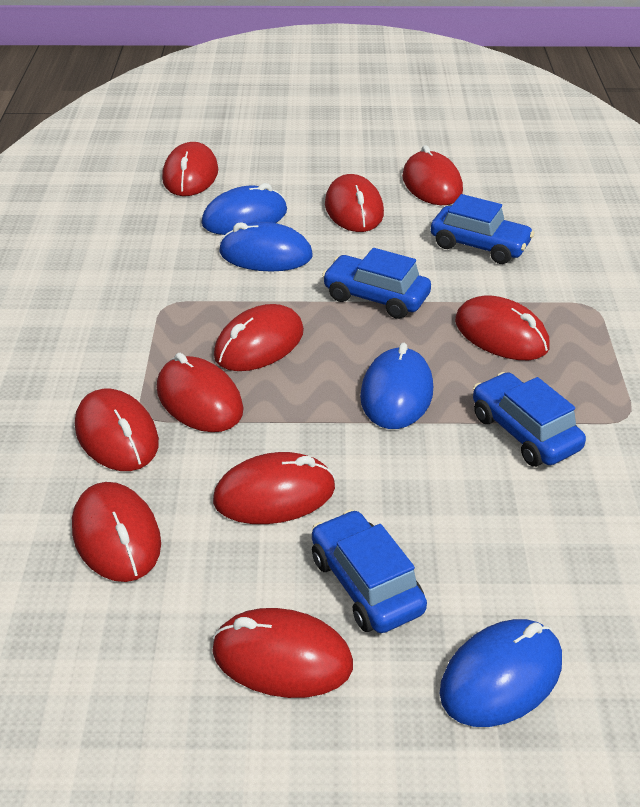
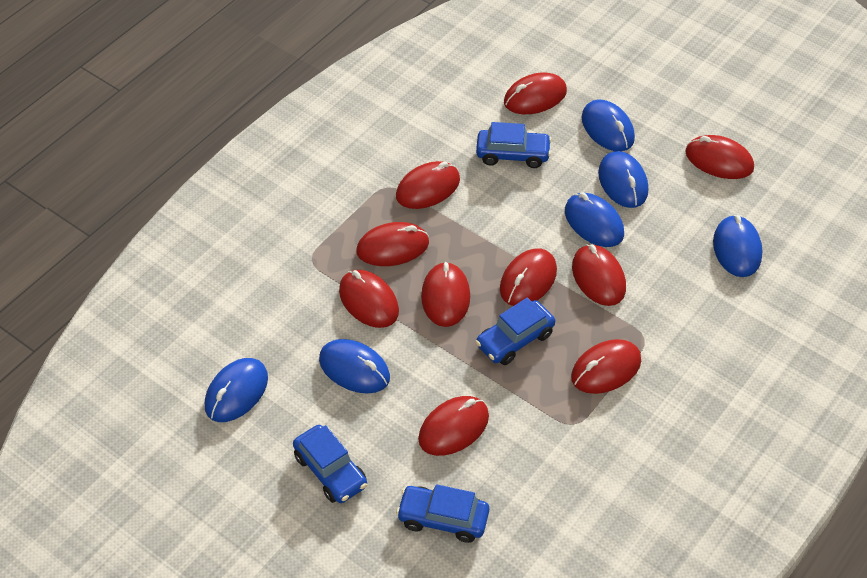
blue mouse: 4 -> 6

